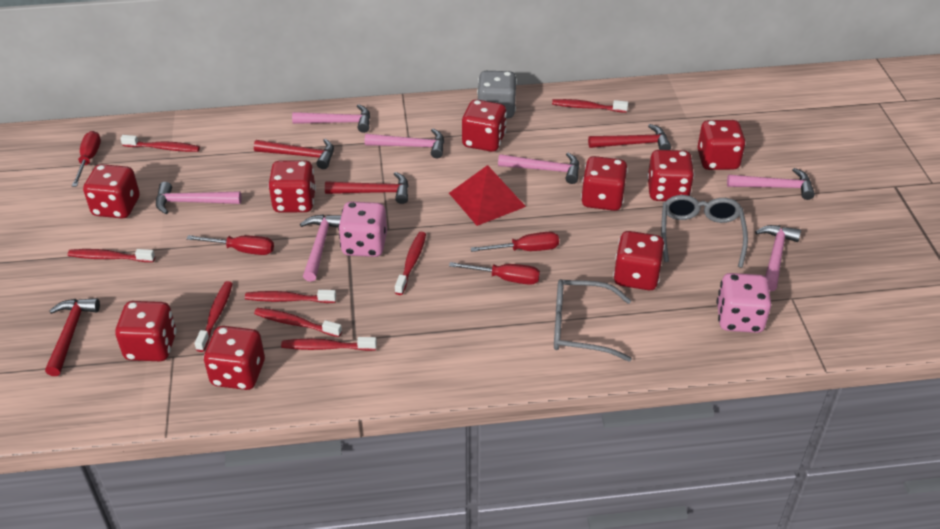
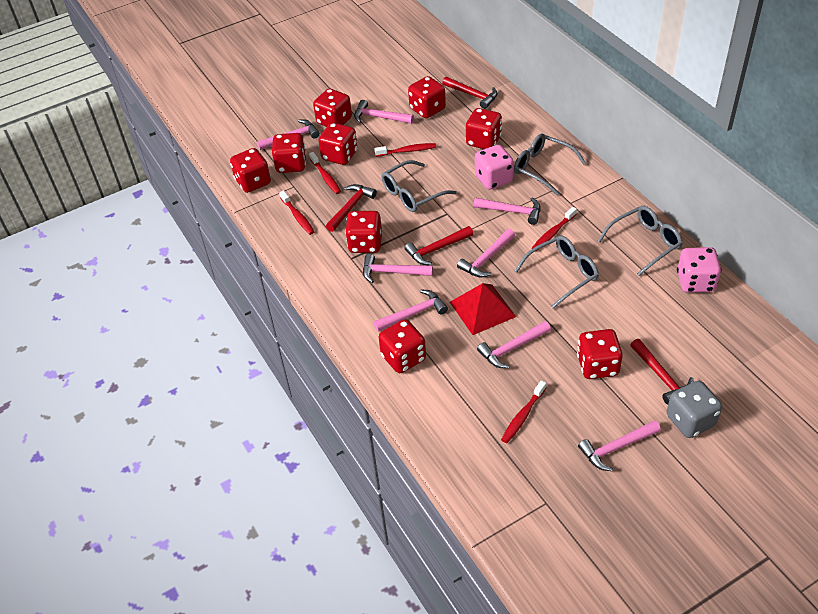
grey glasses: 2 -> 4
pink hammer: 7 -> 8
red screwdriver: 4 -> 0
red toothbrush: 8 -> 5

